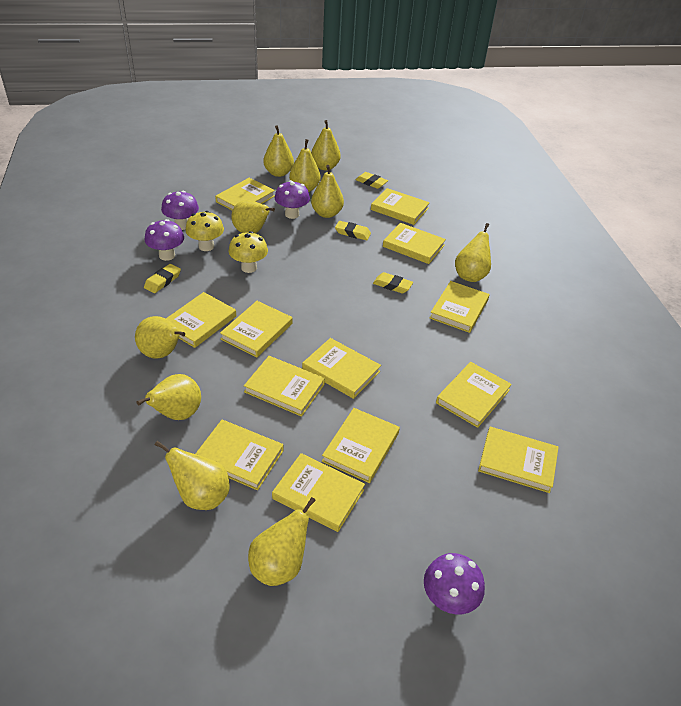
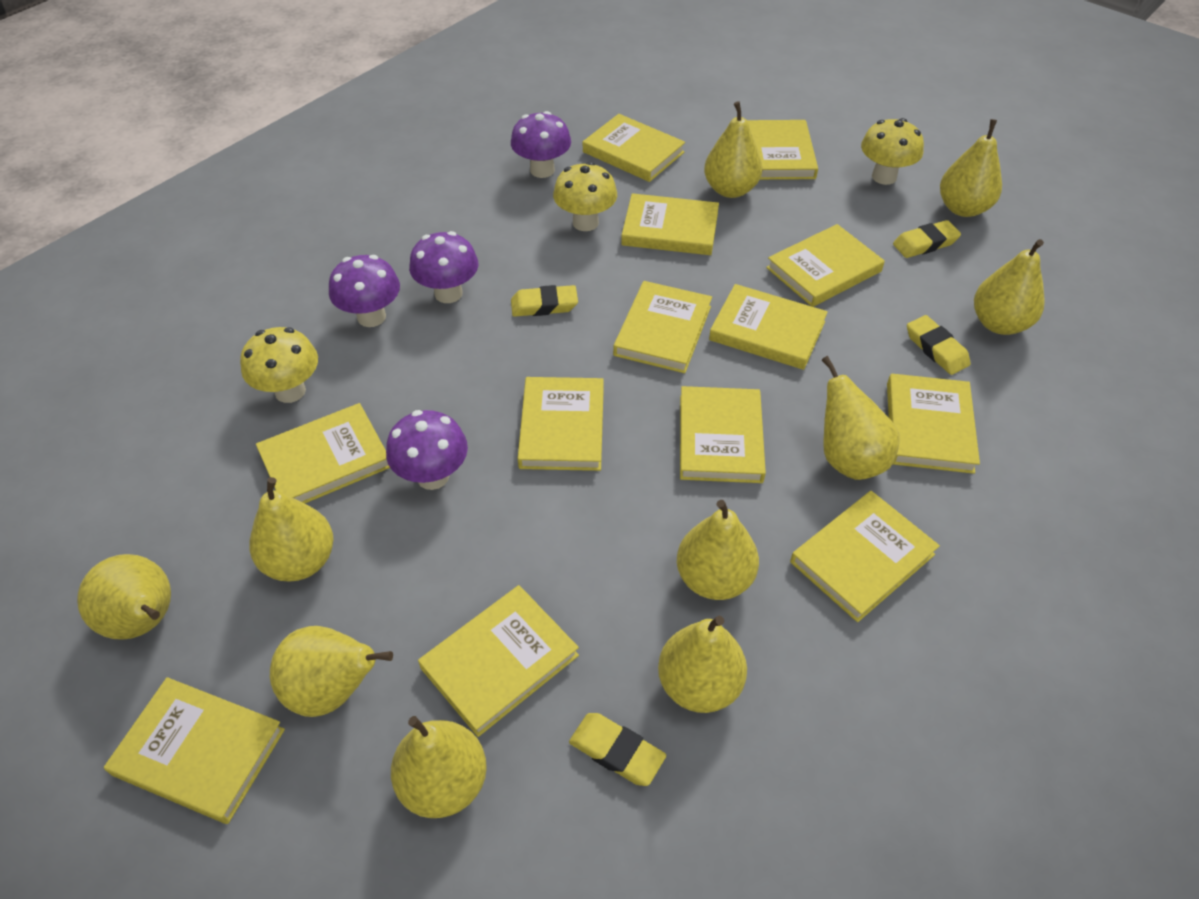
yellow mushroom: 2 -> 3

